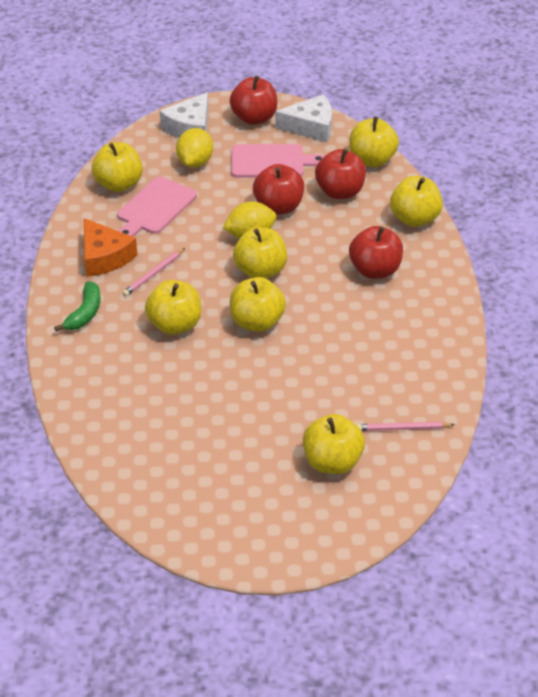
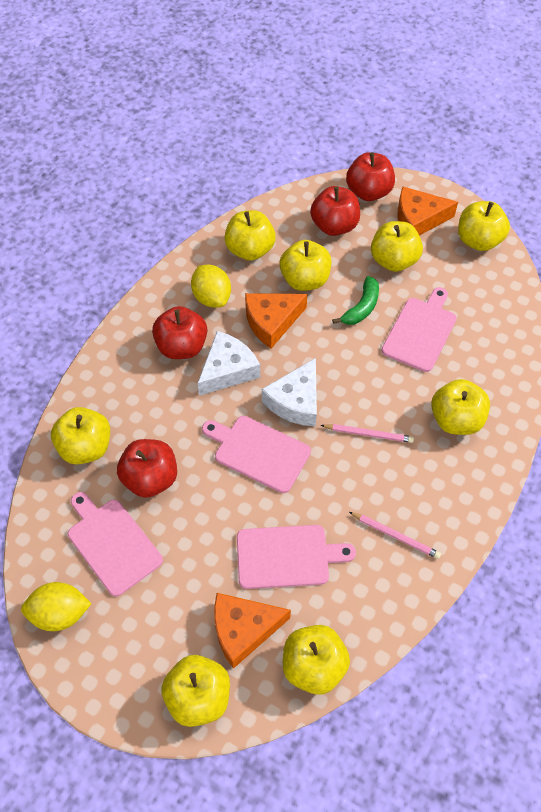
orange cheese: 1 -> 3
pink cutting board: 2 -> 4
yellow apple: 7 -> 8

